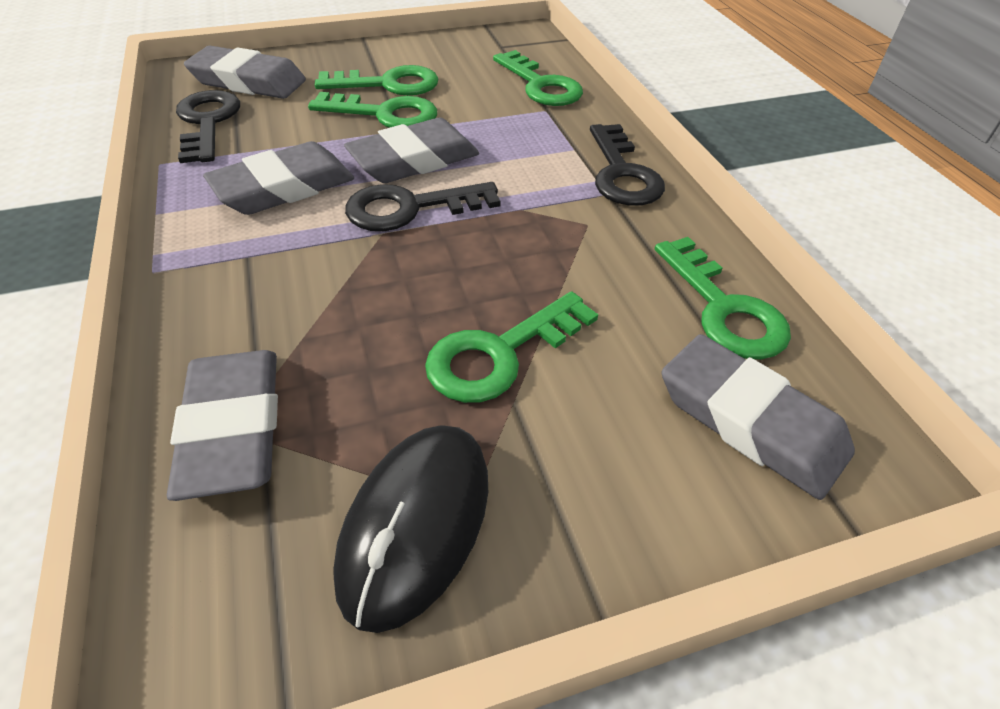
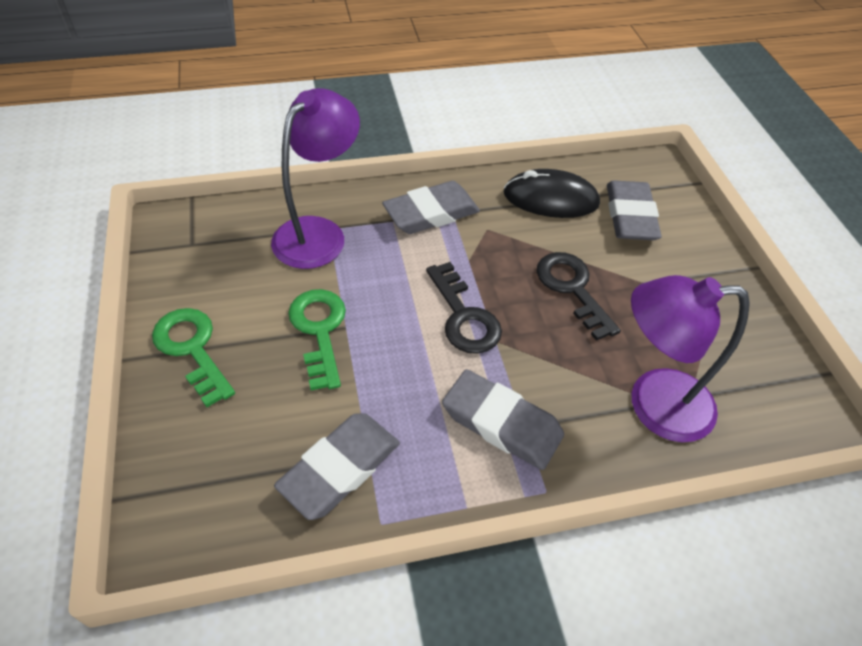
black key: 3 -> 2
green key: 5 -> 2
grey eraser: 5 -> 4
purple lamp: 0 -> 2

